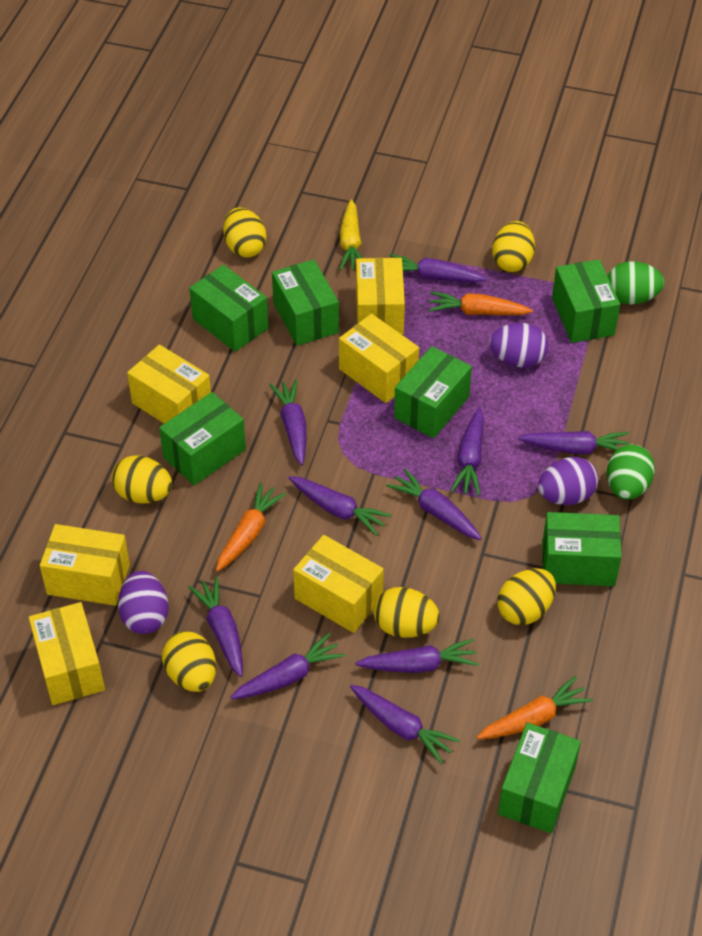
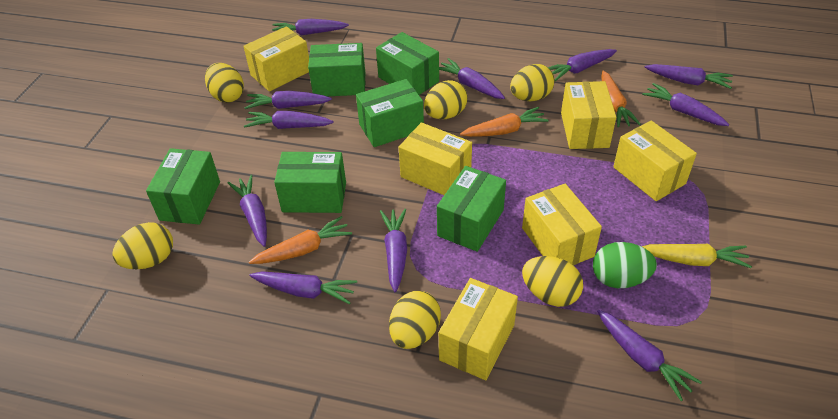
green box: 7 -> 6
green egg: 2 -> 1
purple carrot: 10 -> 11
purple egg: 3 -> 0

